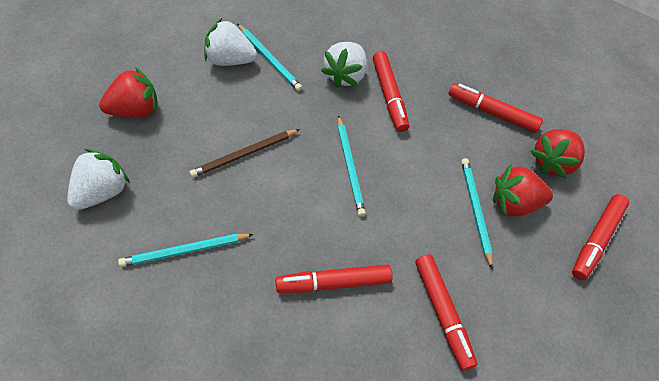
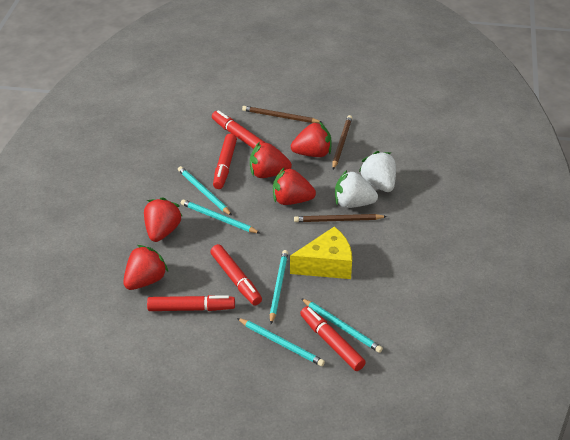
brown pencil: 1 -> 3
red strawberry: 3 -> 5
turquoise pencil: 4 -> 5
white strawberry: 3 -> 2
yellow cheese: 0 -> 1

